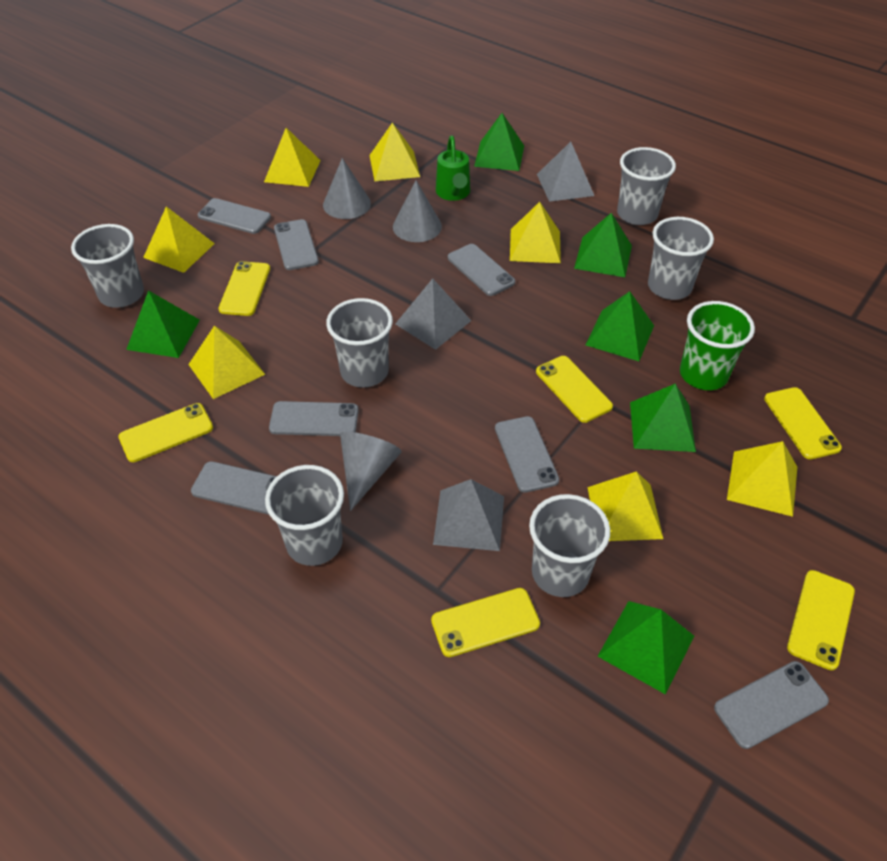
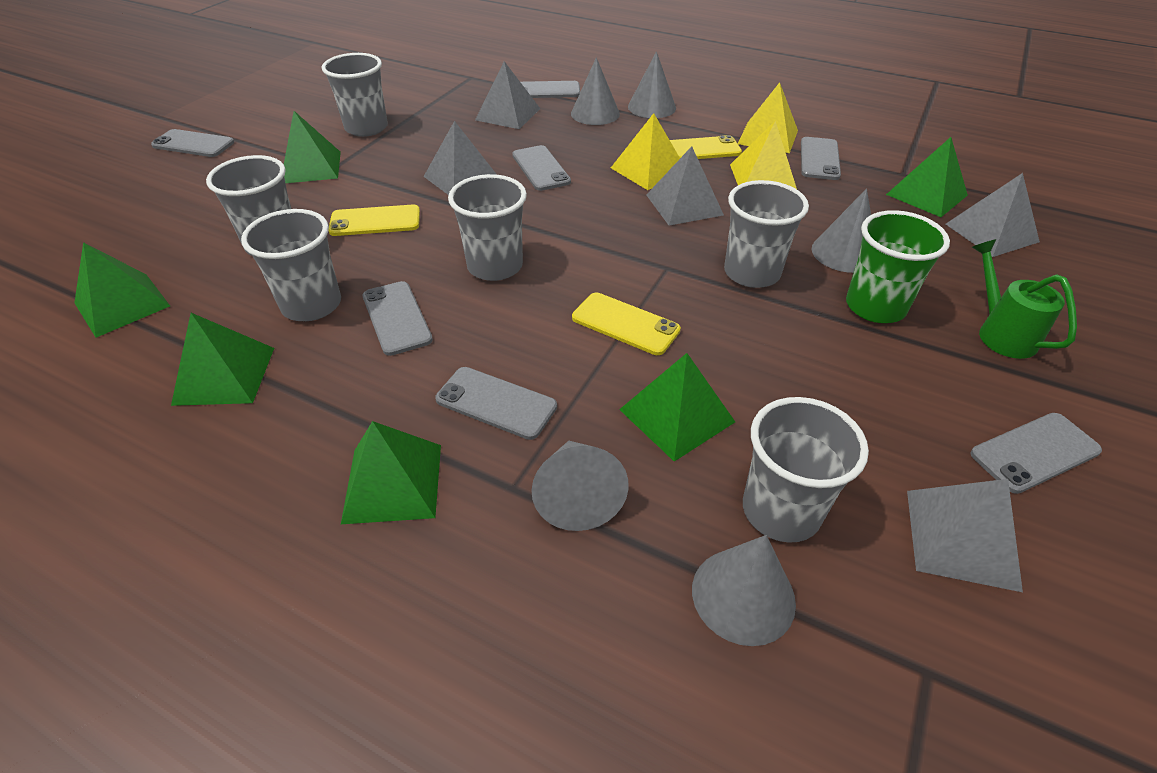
grey cone: 3 -> 5
grey pyramid: 3 -> 5
yellow phone: 6 -> 3
yellow pyramid: 7 -> 3

